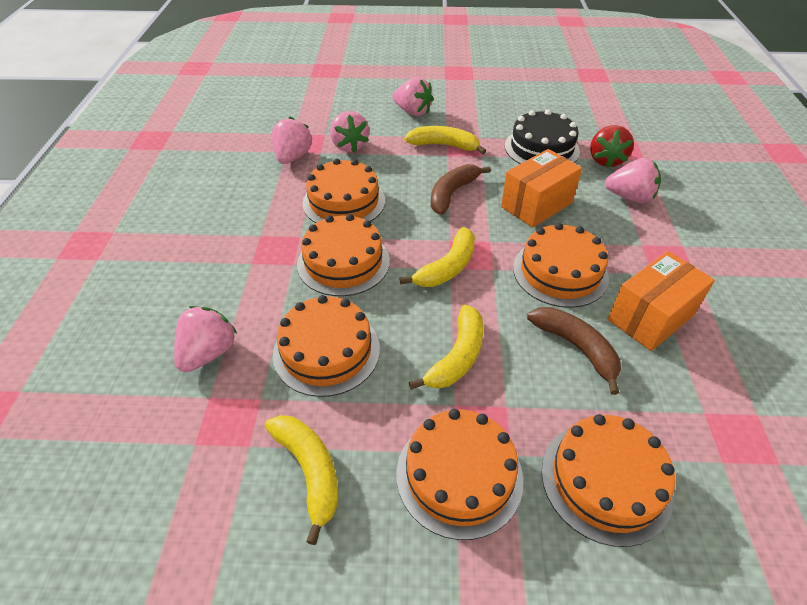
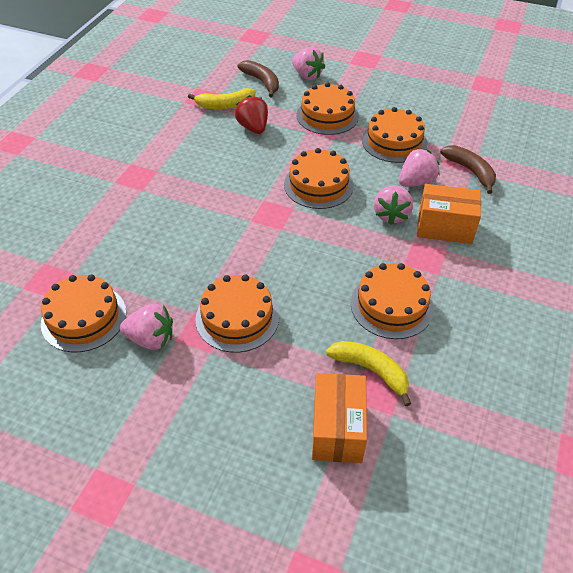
black cake: 1 -> 0
pink strawberry: 5 -> 4
yellow banana: 4 -> 2

